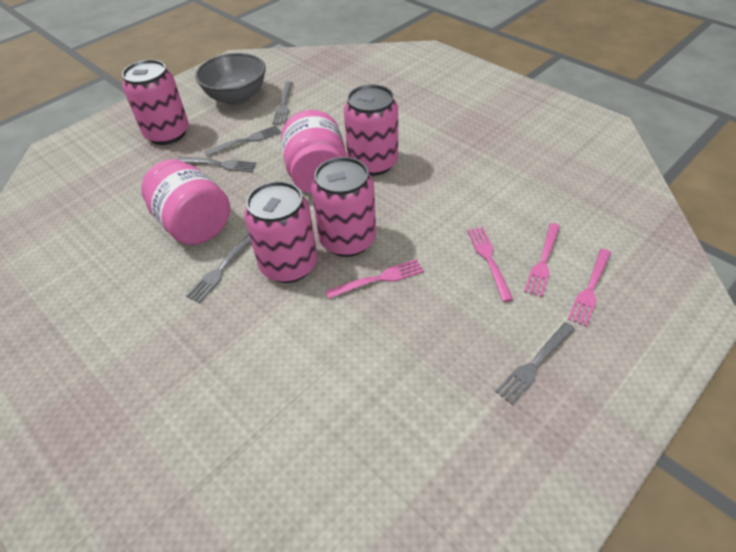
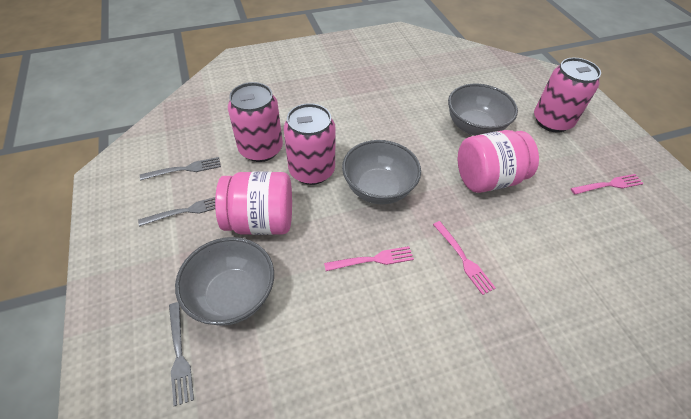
grey bowl: 1 -> 3
grey fork: 5 -> 3
pink can: 4 -> 3
pink fork: 4 -> 3

